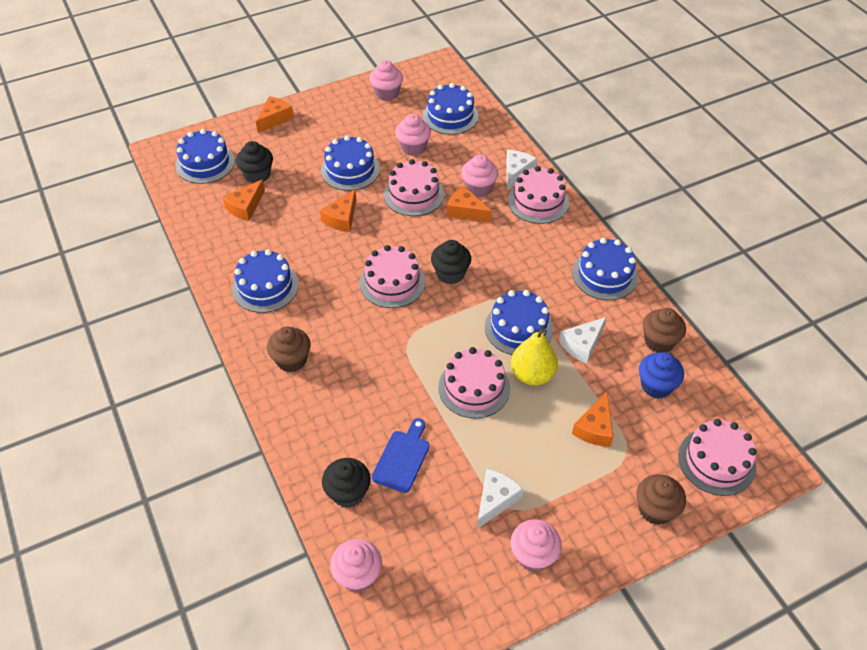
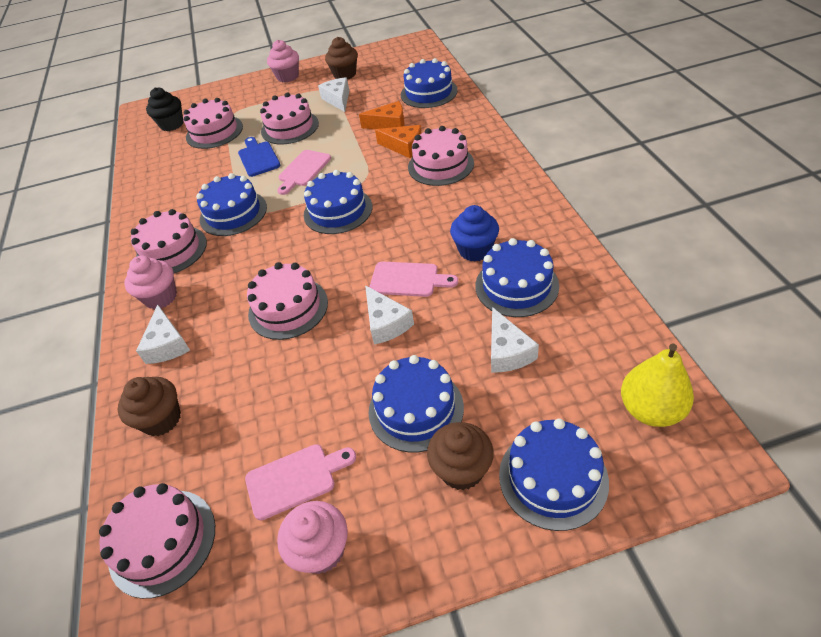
black cupcake: 3 -> 1
orange cheese: 5 -> 2
pink cake: 5 -> 6
pink cupcake: 5 -> 3
pink cutting board: 0 -> 3
white cheese: 3 -> 4

